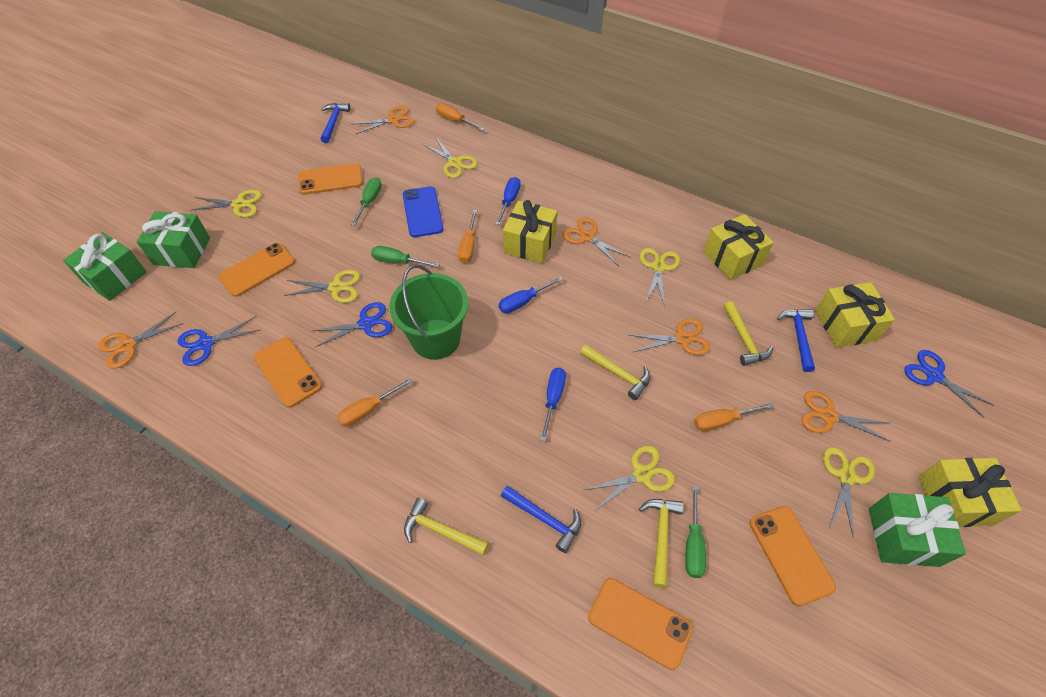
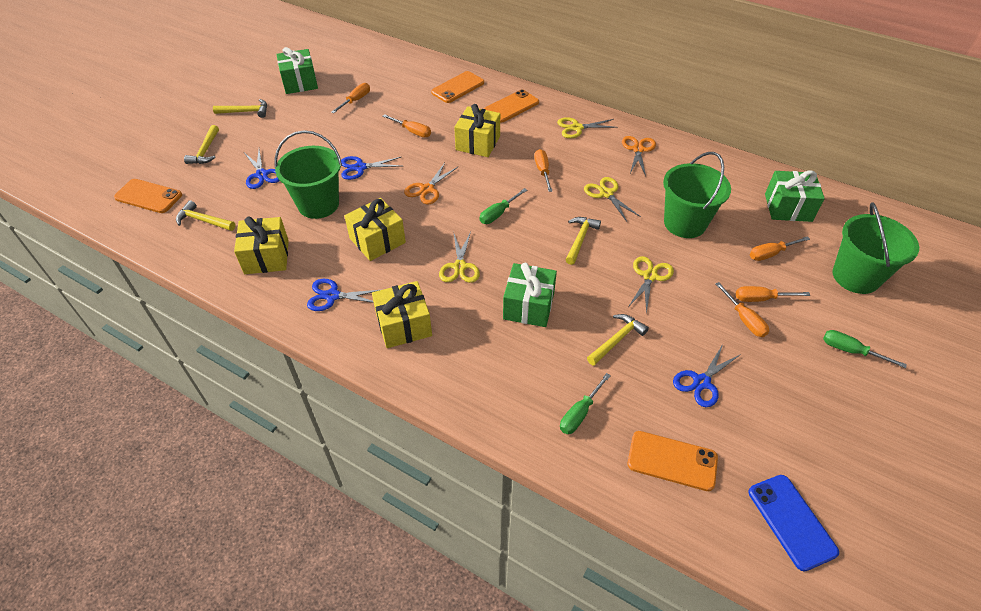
blue hammer: 3 -> 0
blue scissors: 3 -> 4
blue screwdriver: 3 -> 0
green bucket: 1 -> 3
orange phone: 5 -> 4
orange scissors: 5 -> 2
orange screwdriver: 4 -> 6
yellow hammer: 4 -> 5
yellow scissors: 6 -> 4

